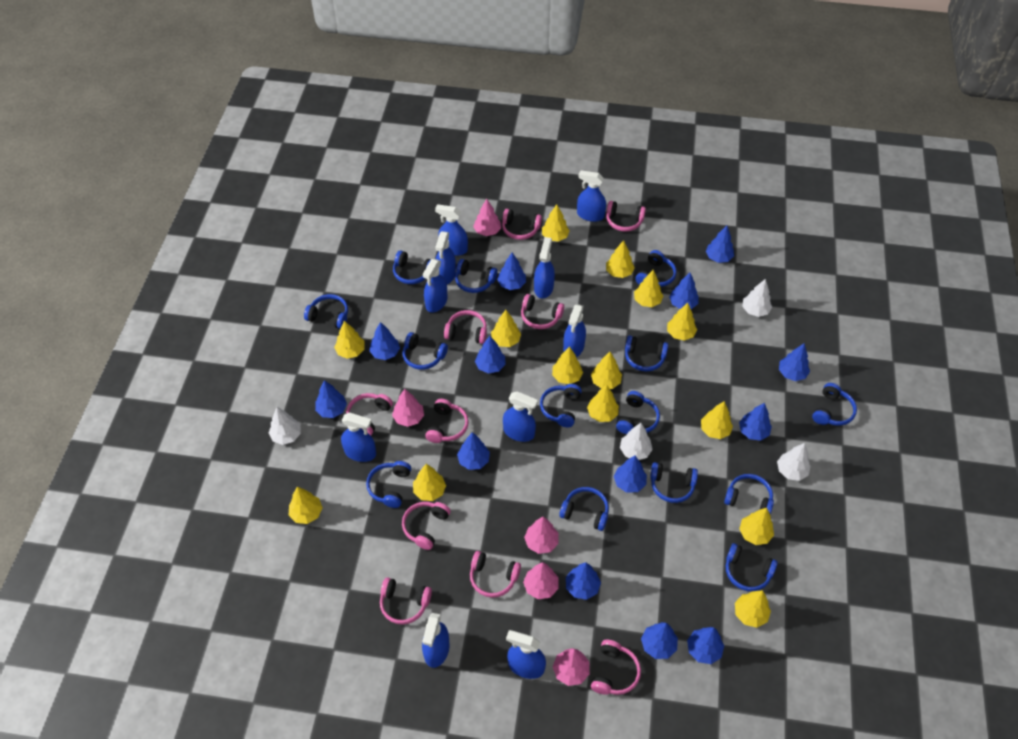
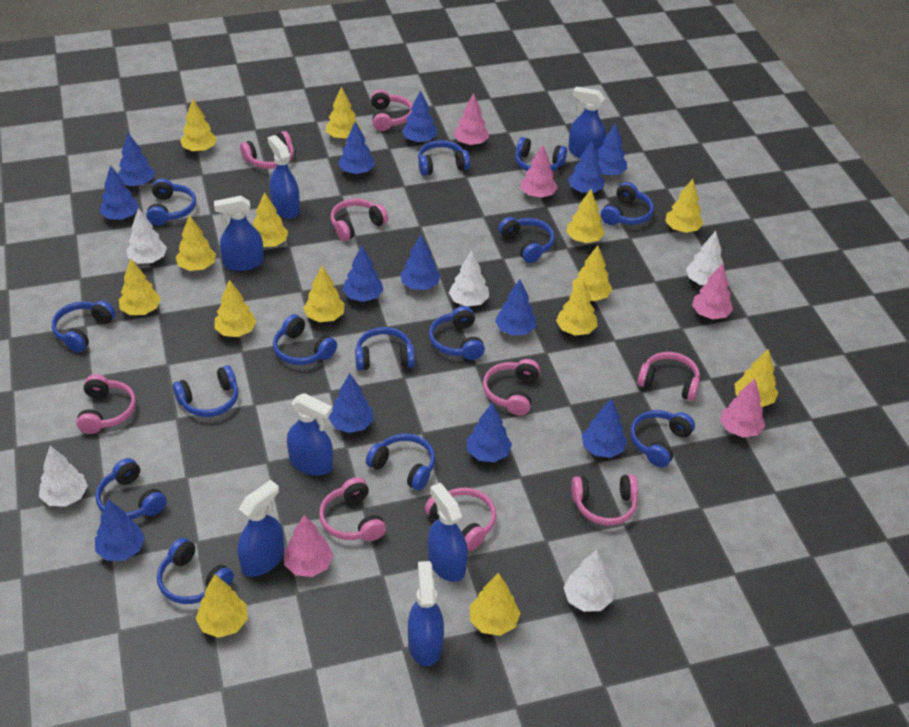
blue spray bottle: 10 -> 7
pink headphones: 10 -> 9
white tree: 4 -> 5

